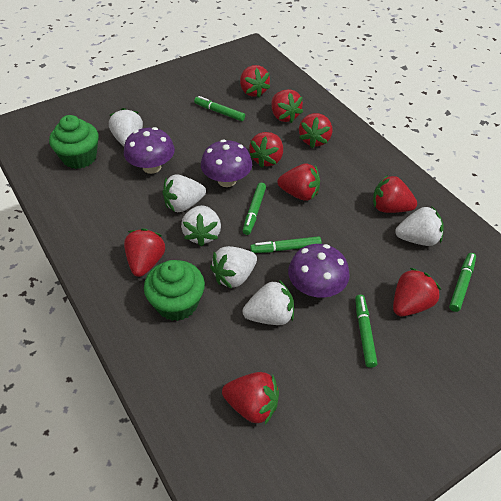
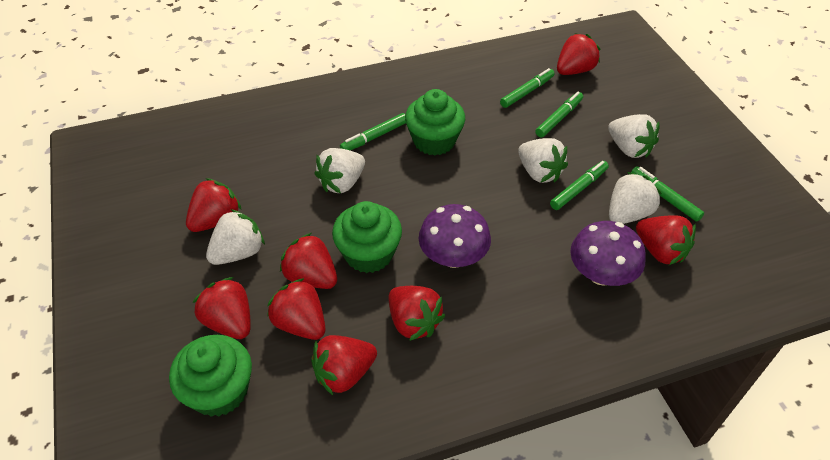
green cupcake: 2 -> 3
purple mushroom: 3 -> 2
red strawberry: 9 -> 8
white strawberry: 6 -> 5

